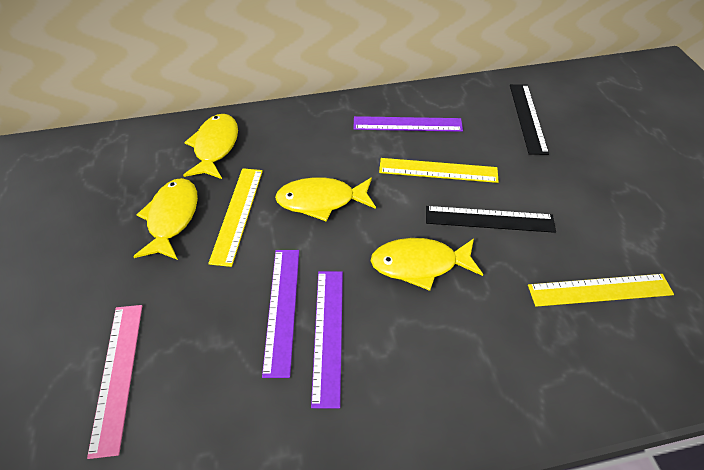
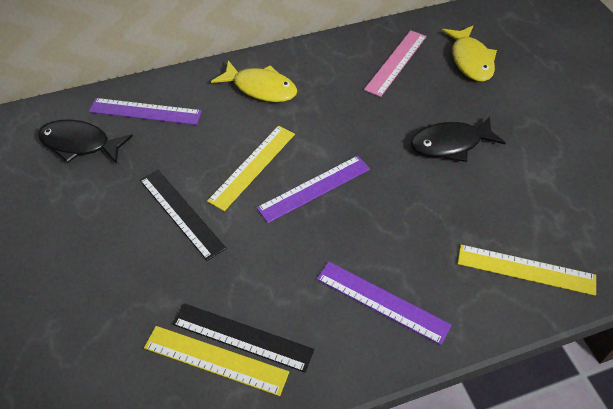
black fish: 0 -> 2
yellow fish: 4 -> 2

